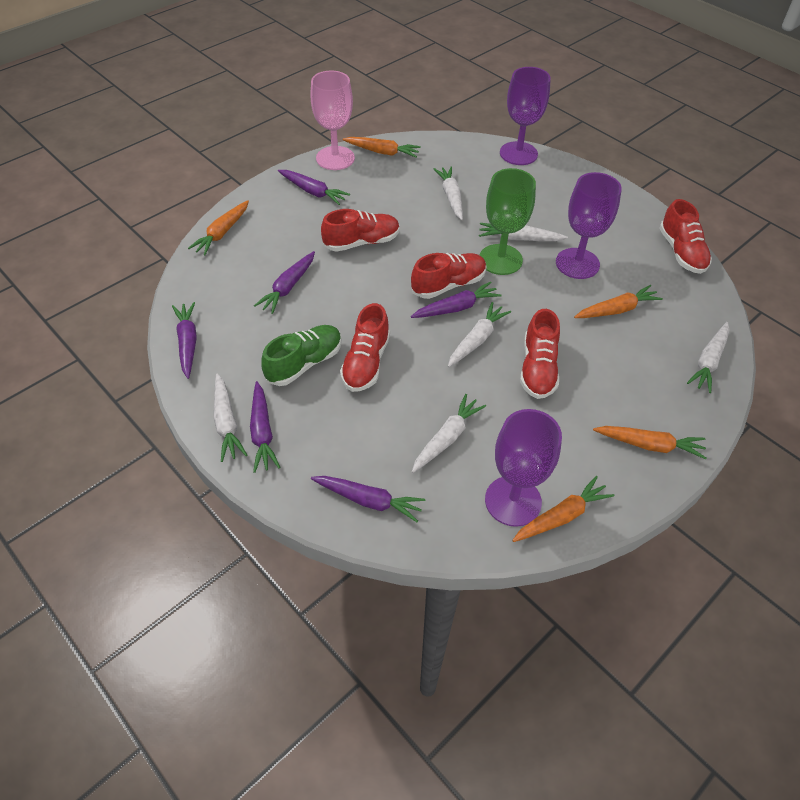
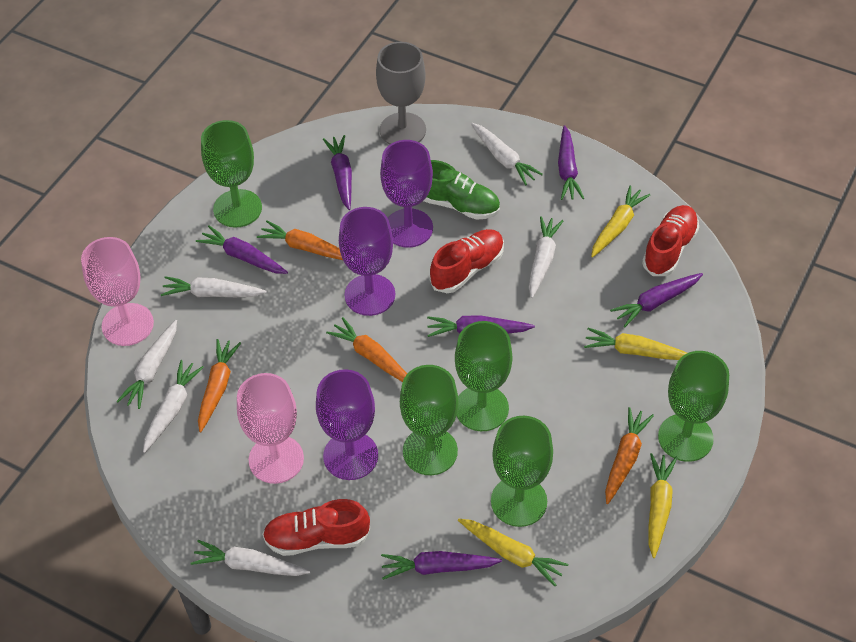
green goblet: 1 -> 5
grey goblet: 0 -> 1
orange carrot: 5 -> 4
pink goblet: 1 -> 2
red shoe: 5 -> 3
yellow carrot: 0 -> 4

